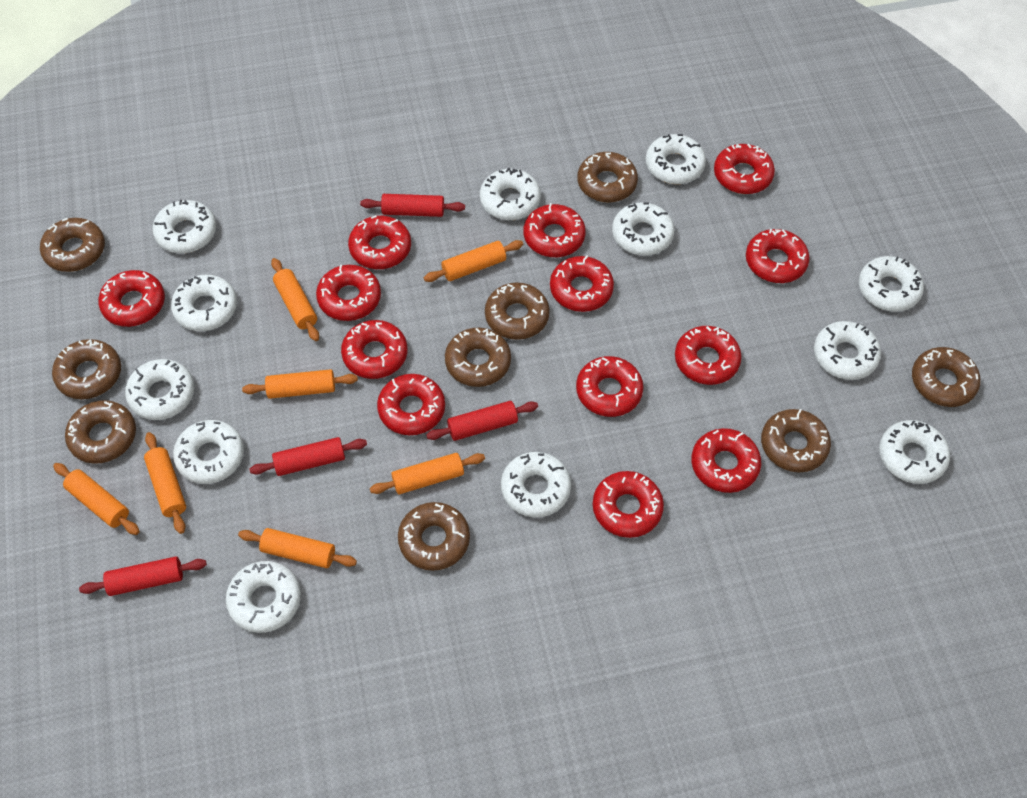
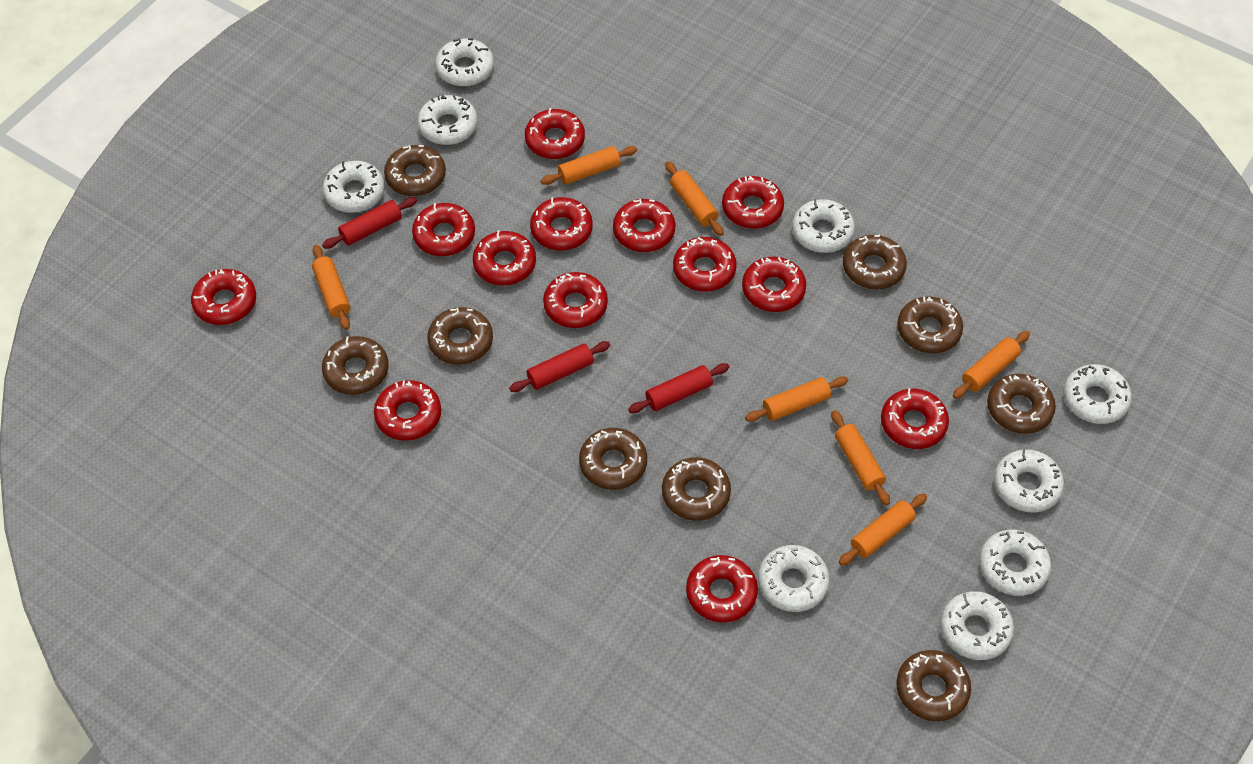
red rolling pin: 4 -> 3
white donut: 12 -> 9

